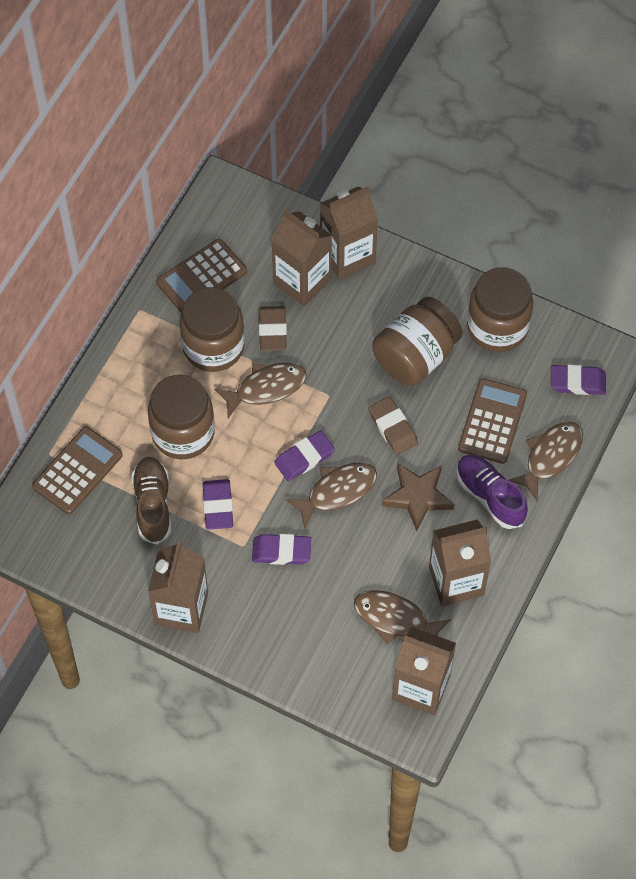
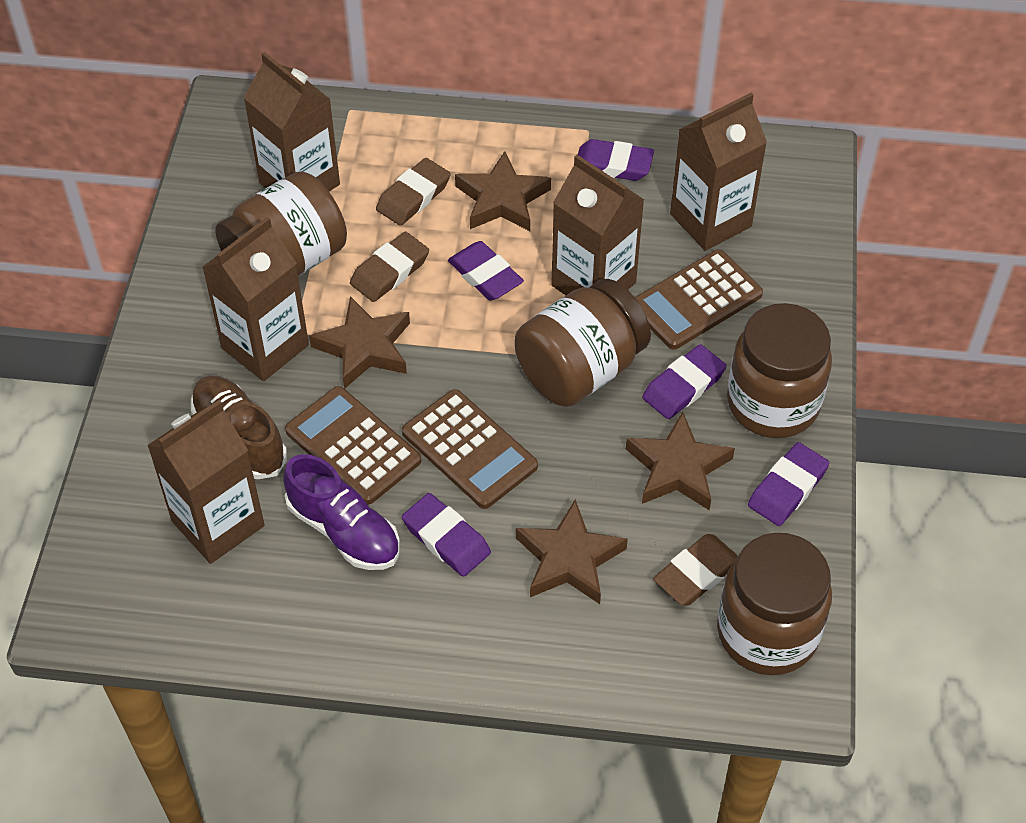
brown eraser: 2 -> 3
brown fish: 4 -> 0
brown star: 1 -> 4
purple eraser: 4 -> 5

